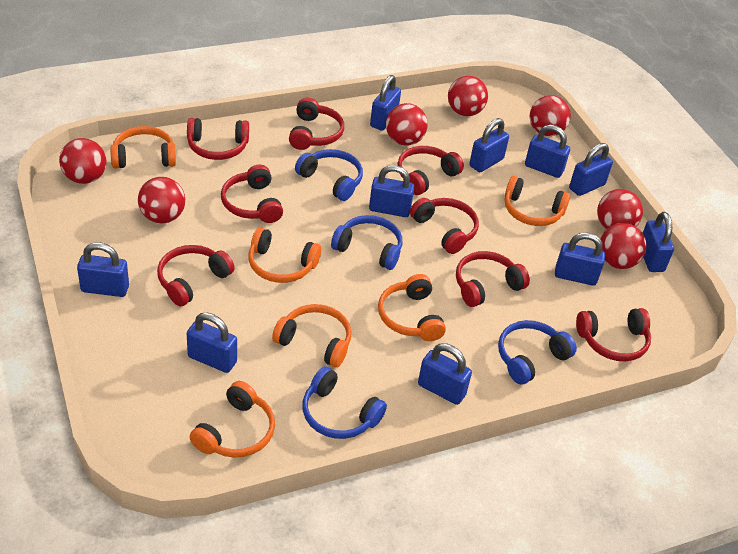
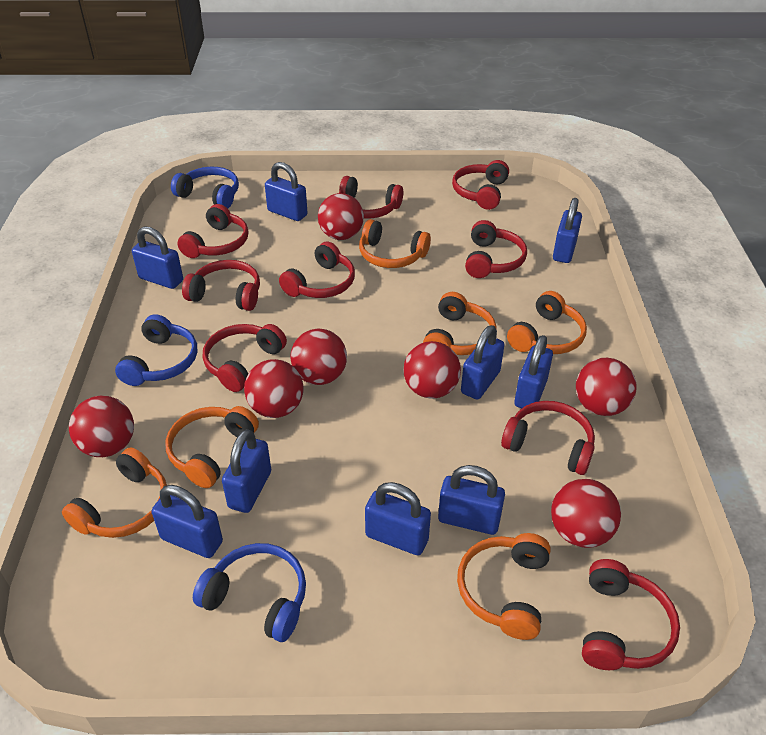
blue headphones: 4 -> 3
blue padlock: 10 -> 9
red headphones: 8 -> 9

